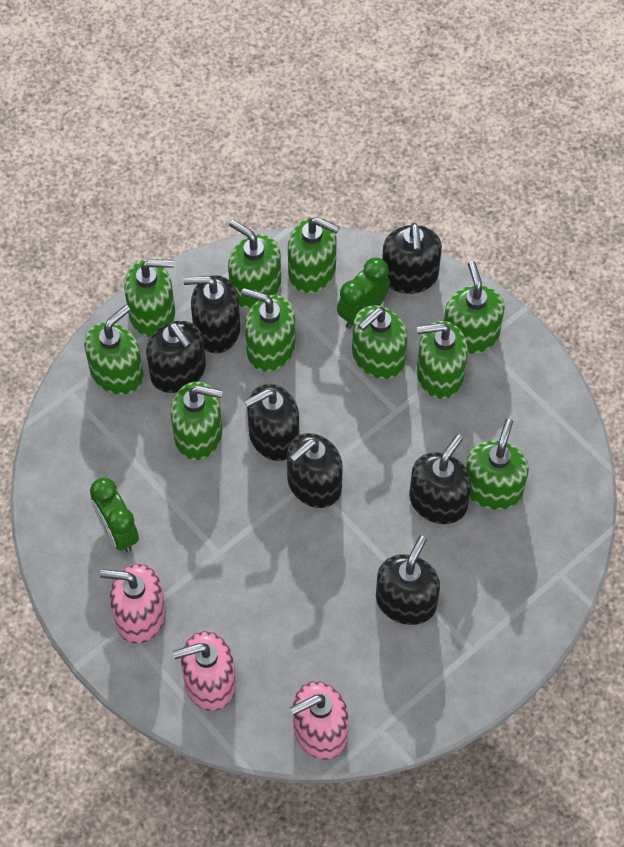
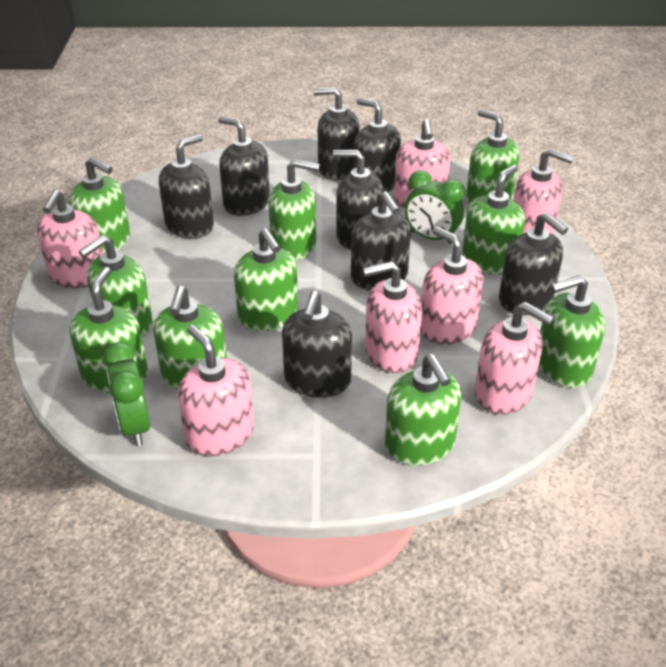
black soap dispenser: 7 -> 8
pink soap dispenser: 3 -> 7

